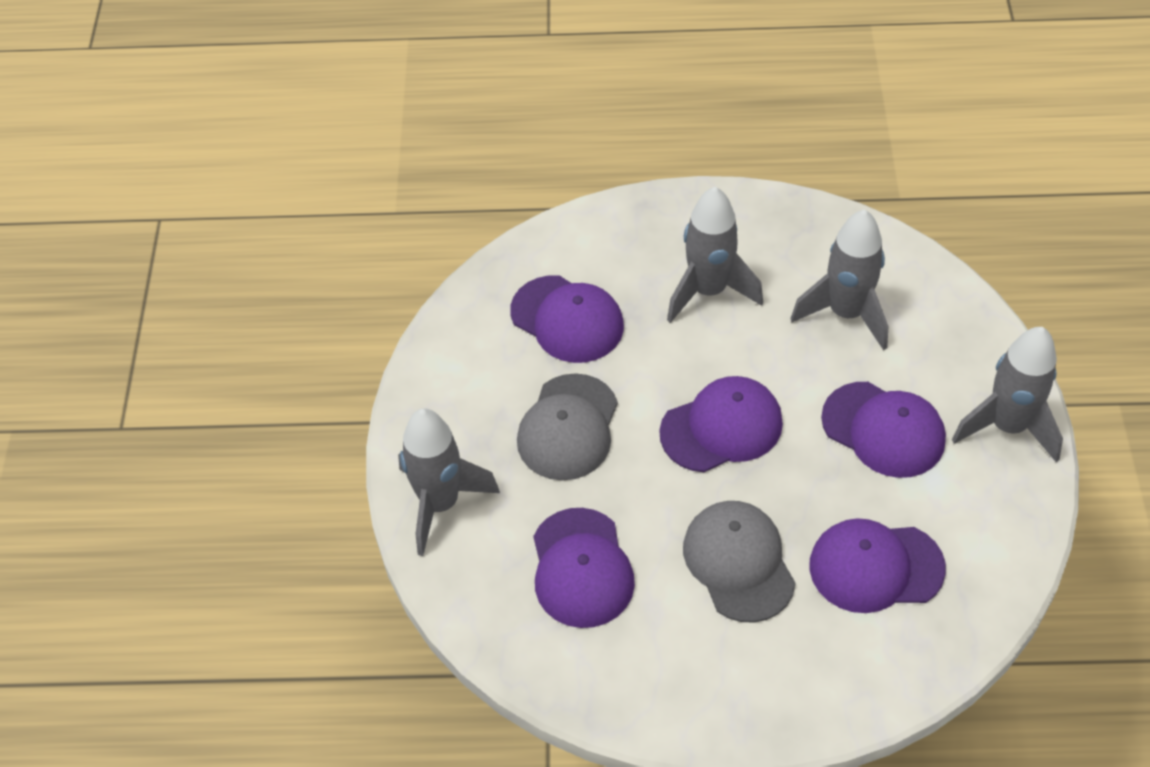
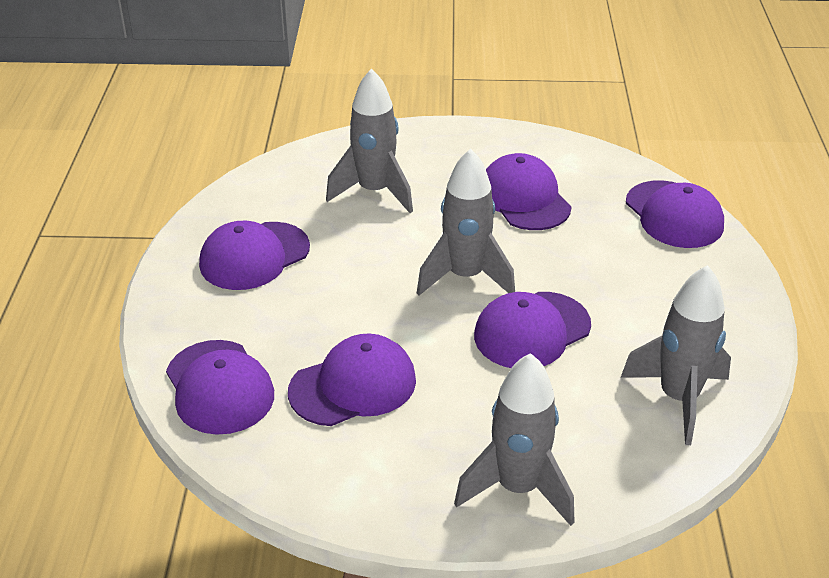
grey cap: 2 -> 0
purple cap: 5 -> 6

